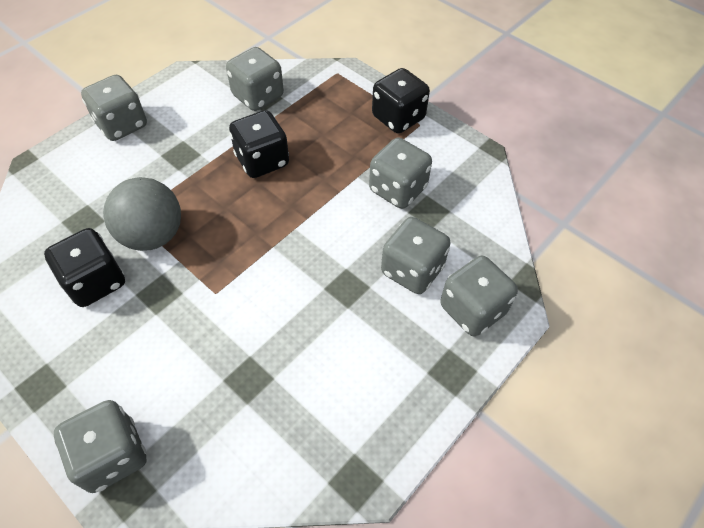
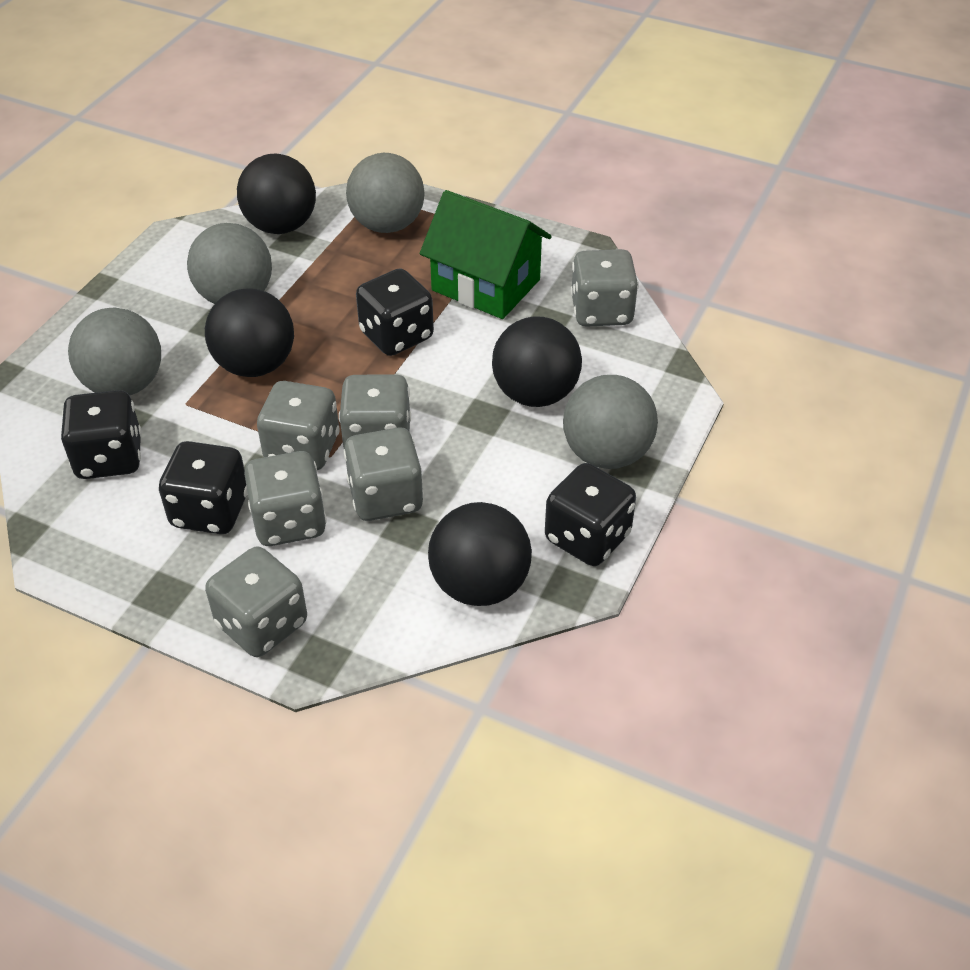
black ball: 0 -> 4
black dice: 3 -> 4
green house: 0 -> 1
grey ball: 1 -> 4

